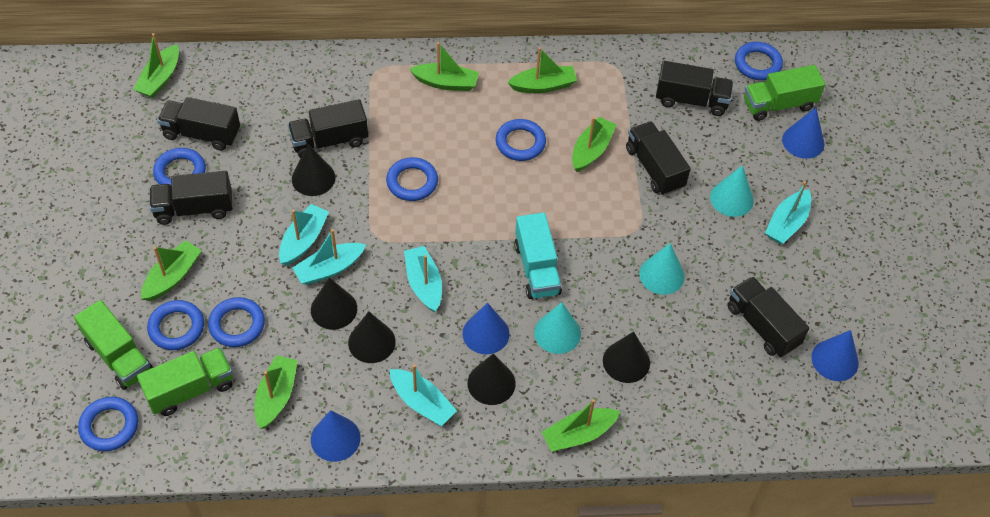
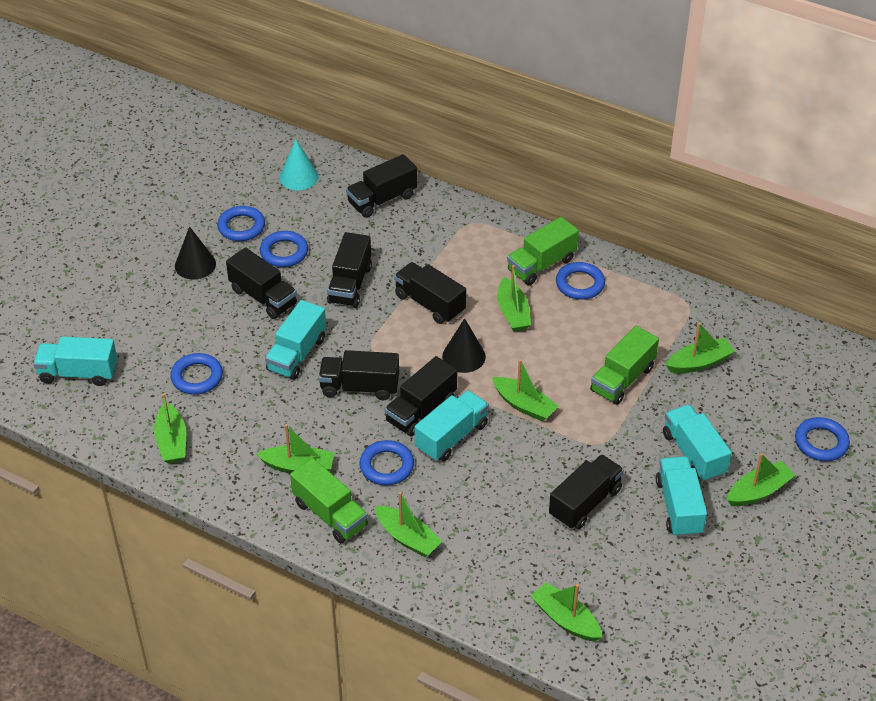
black cone: 5 -> 2
black truck: 6 -> 7
blue cone: 4 -> 0
blue ring: 7 -> 6
green boat: 7 -> 8
turquoise boat: 5 -> 0
turquoise cone: 3 -> 1
turquoise truck: 1 -> 5

